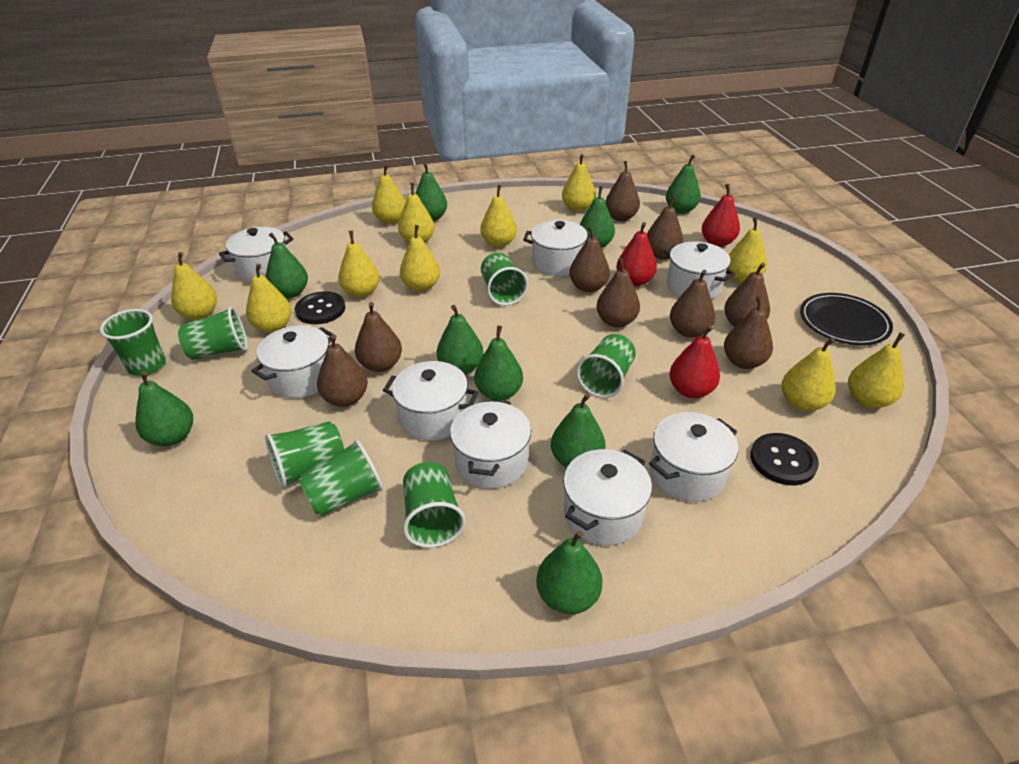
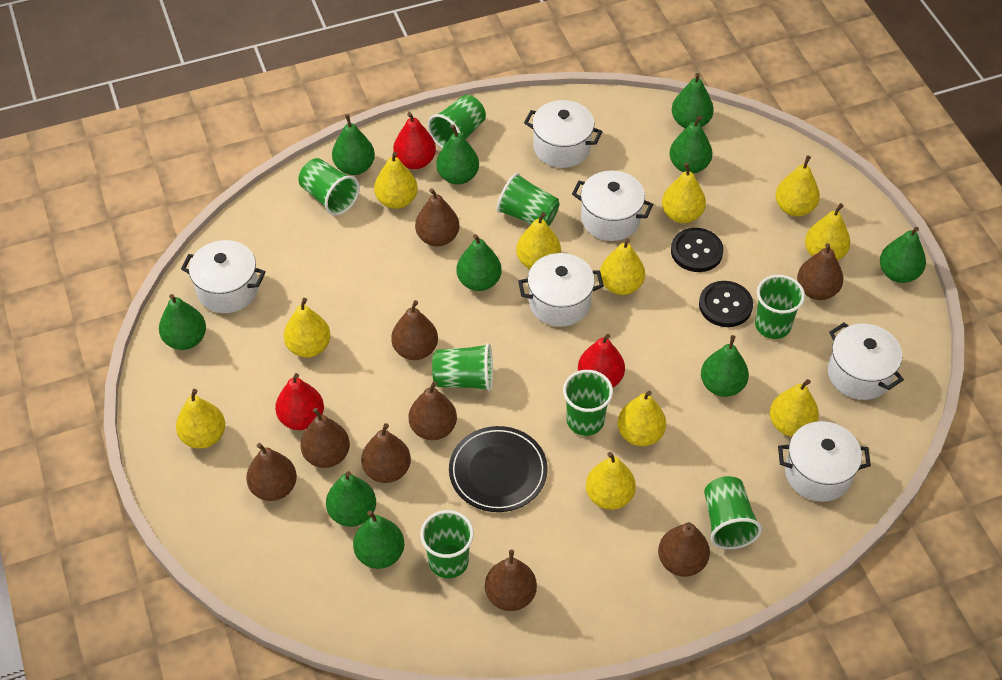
green cup: 7 -> 8
green pear: 9 -> 10
white pot: 8 -> 6

